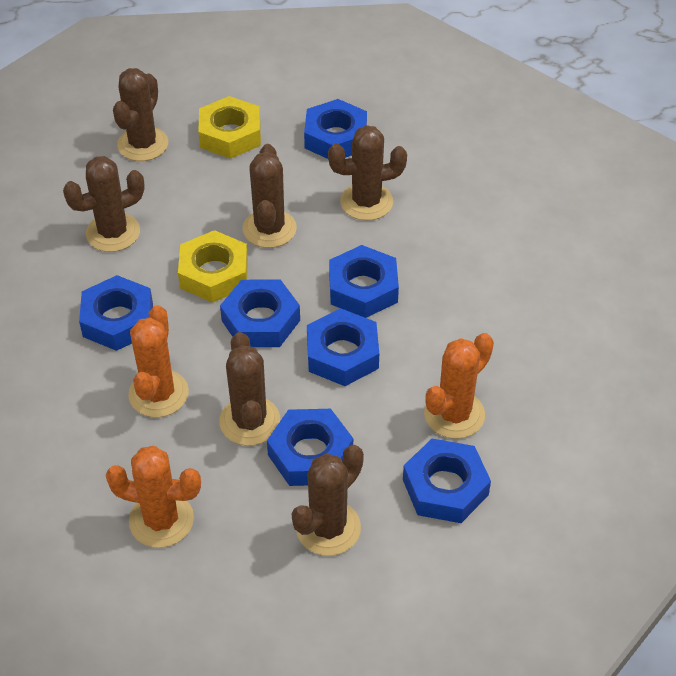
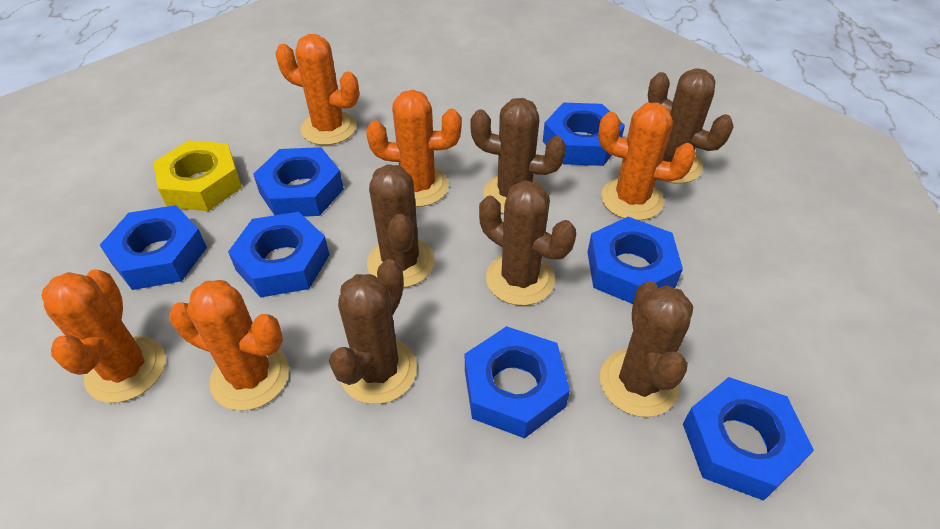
orange cactus: 3 -> 5
yellow nut: 2 -> 1

